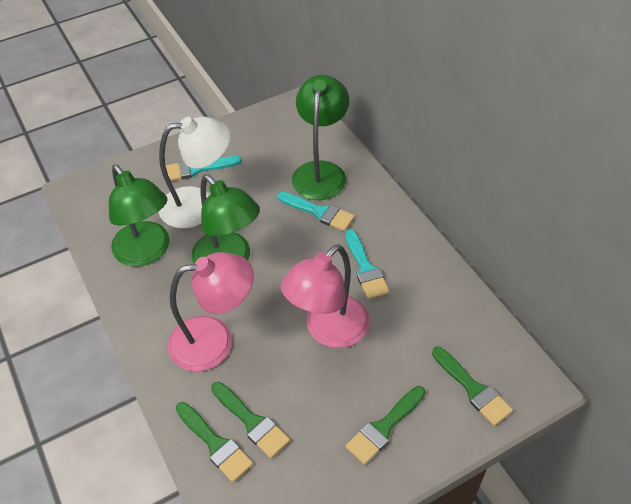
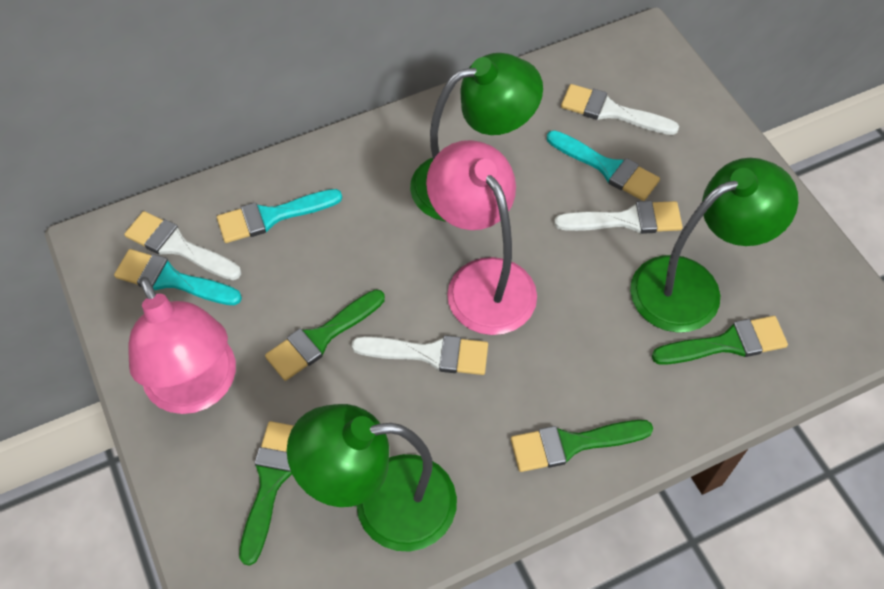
white brush: 0 -> 4
white lamp: 1 -> 0

